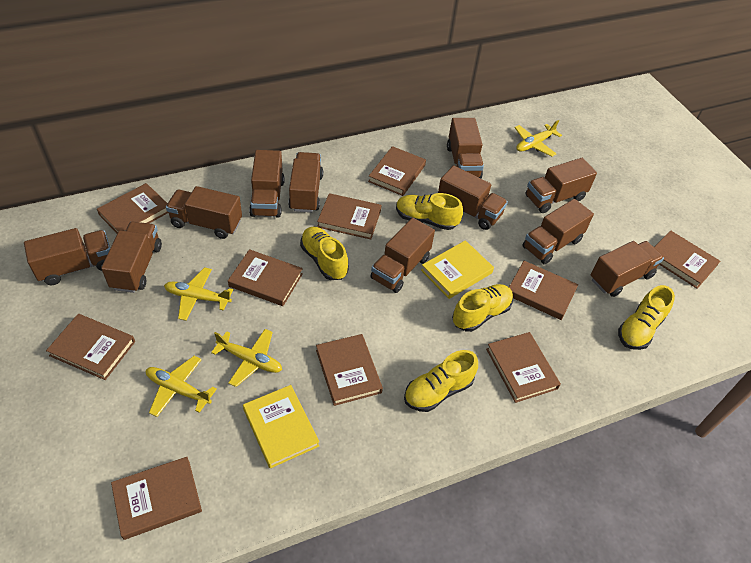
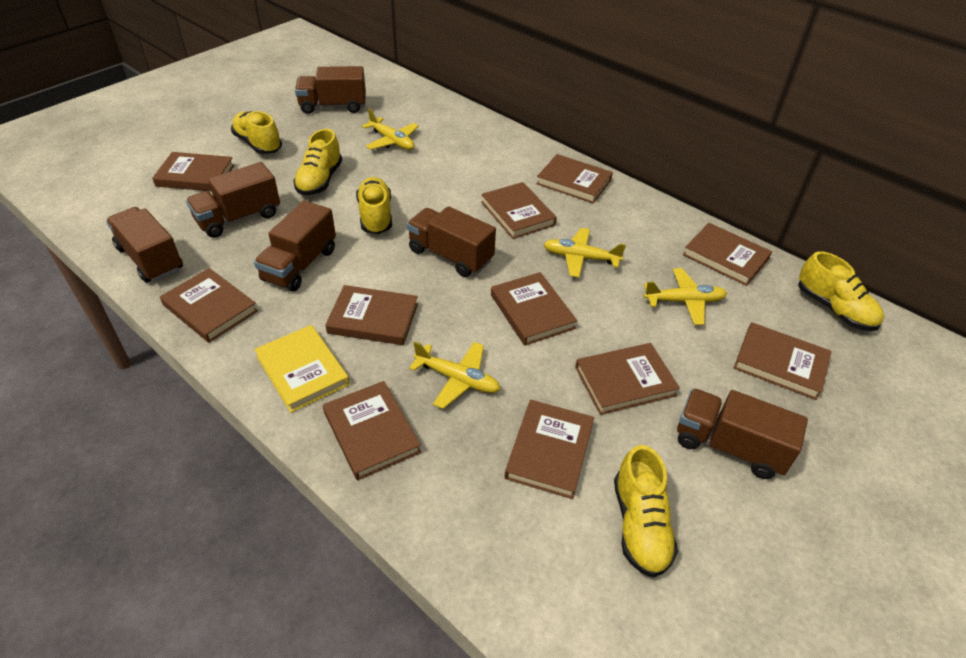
brown book: 10 -> 11
brown truck: 11 -> 6
yellow book: 2 -> 1

